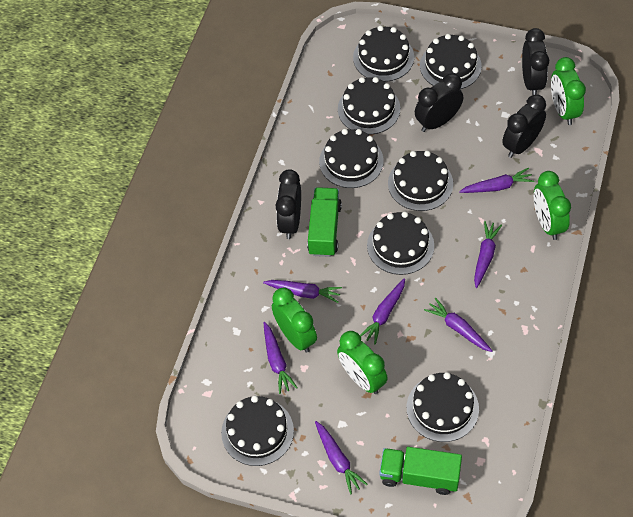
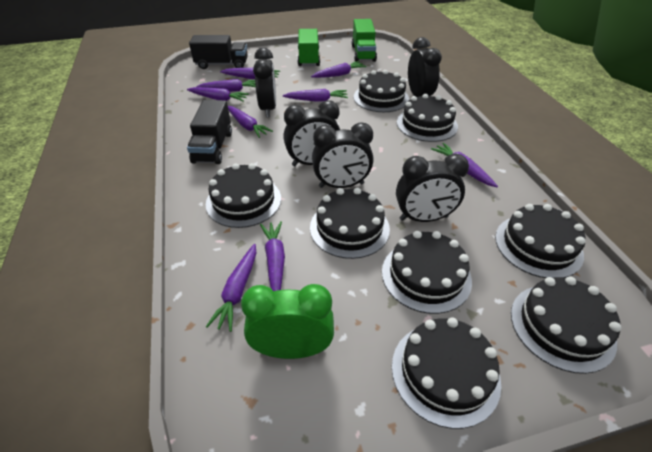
black clock: 4 -> 5
black truck: 0 -> 2
green clock: 4 -> 1
purple carrot: 7 -> 9

